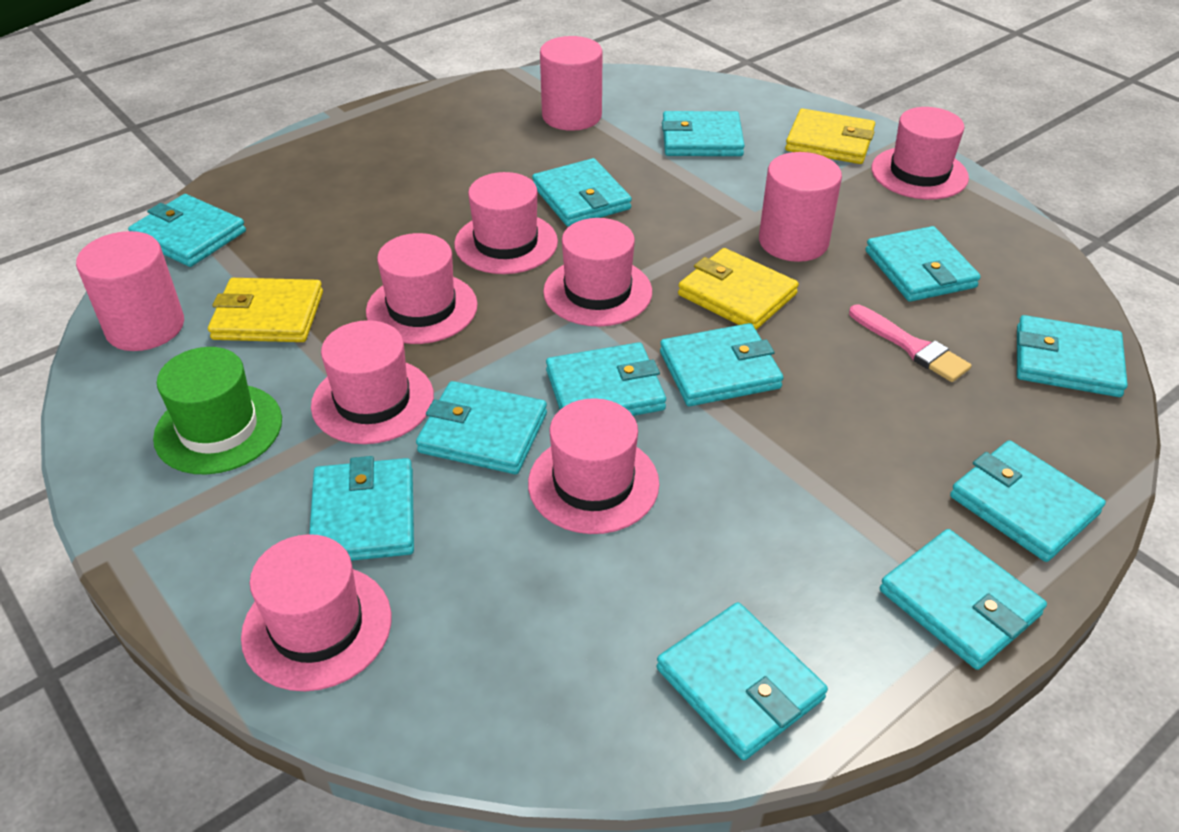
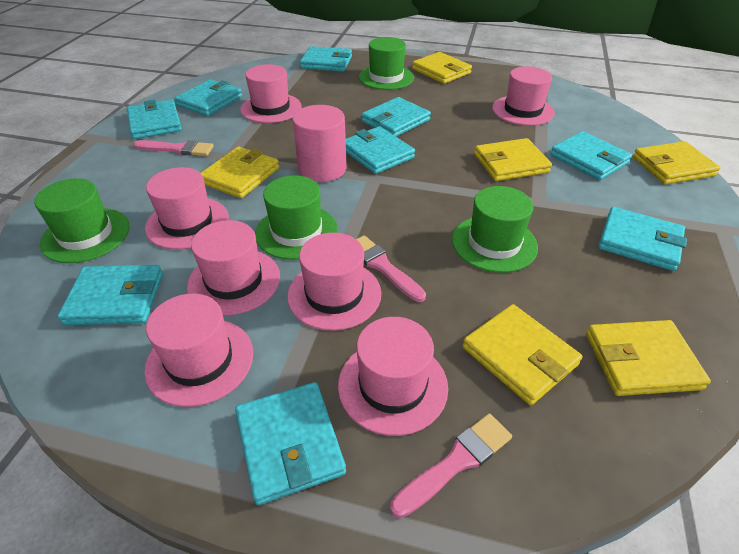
green hat: 1 -> 4
pink brush: 1 -> 3
pink cylinder: 3 -> 1
turquoise wallet: 12 -> 9
yellow wallet: 3 -> 6

